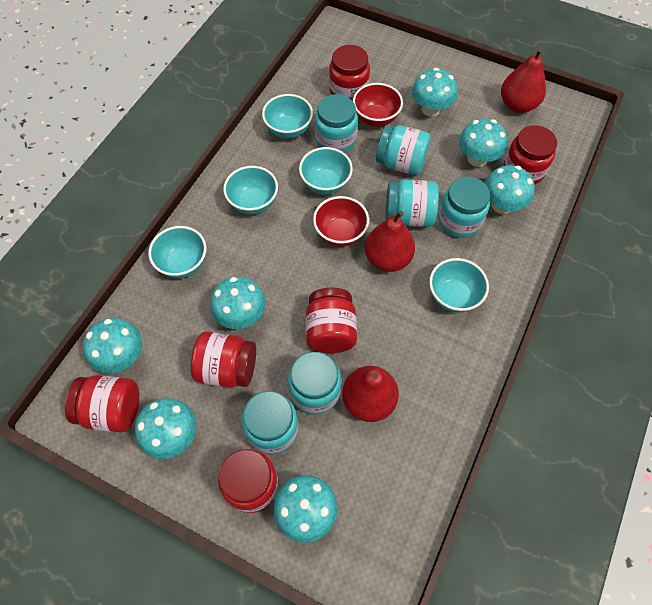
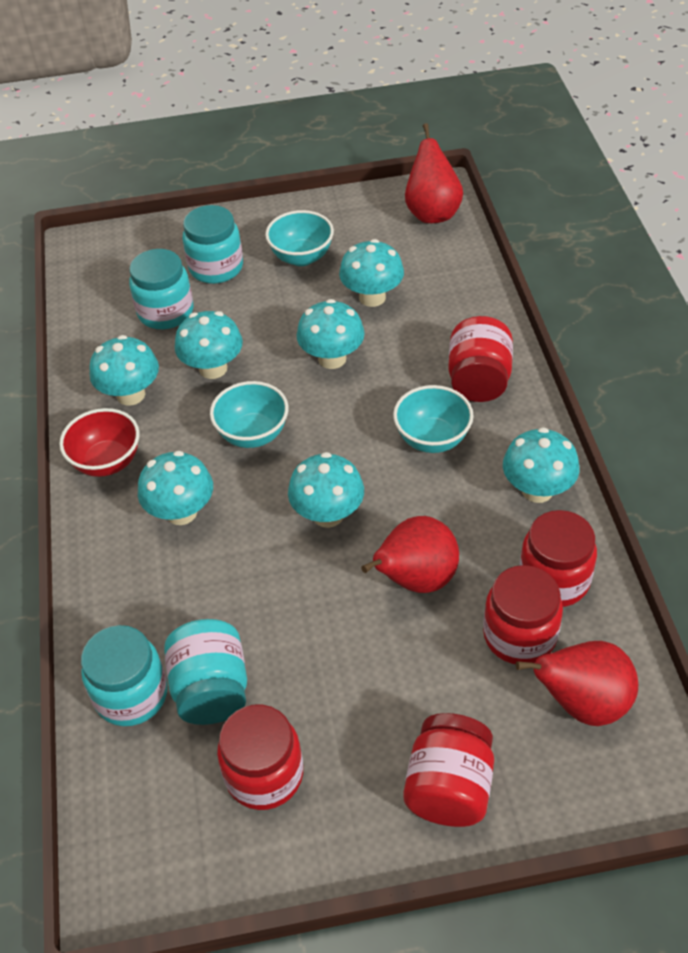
red bowl: 2 -> 1
red jar: 6 -> 5
turquoise bowl: 5 -> 3
turquoise jar: 6 -> 4

